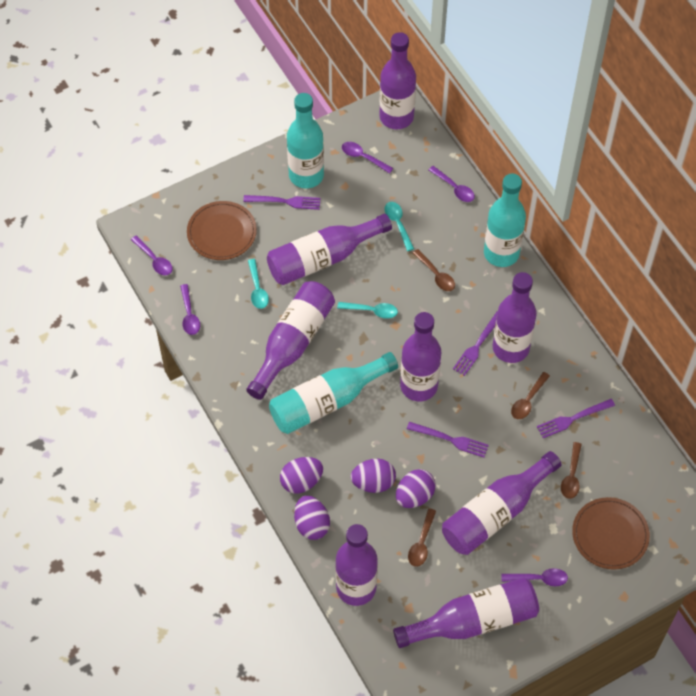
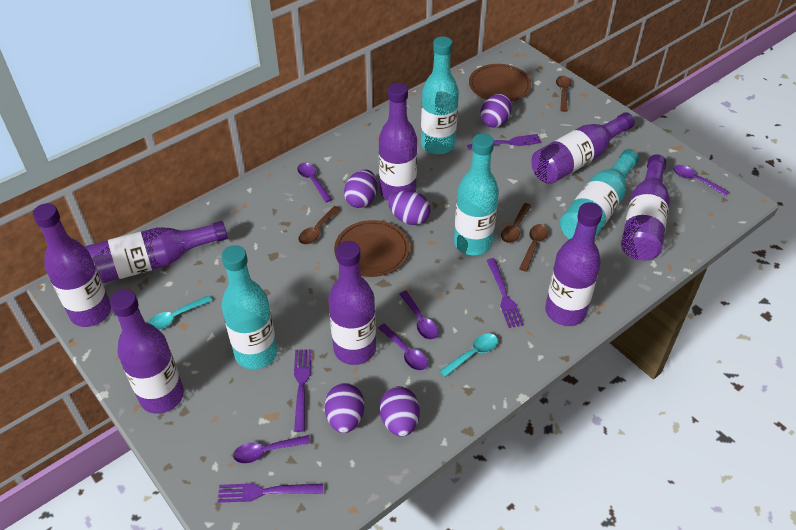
purple egg: 4 -> 5
turquoise bottle: 3 -> 4
turquoise spoon: 3 -> 2

